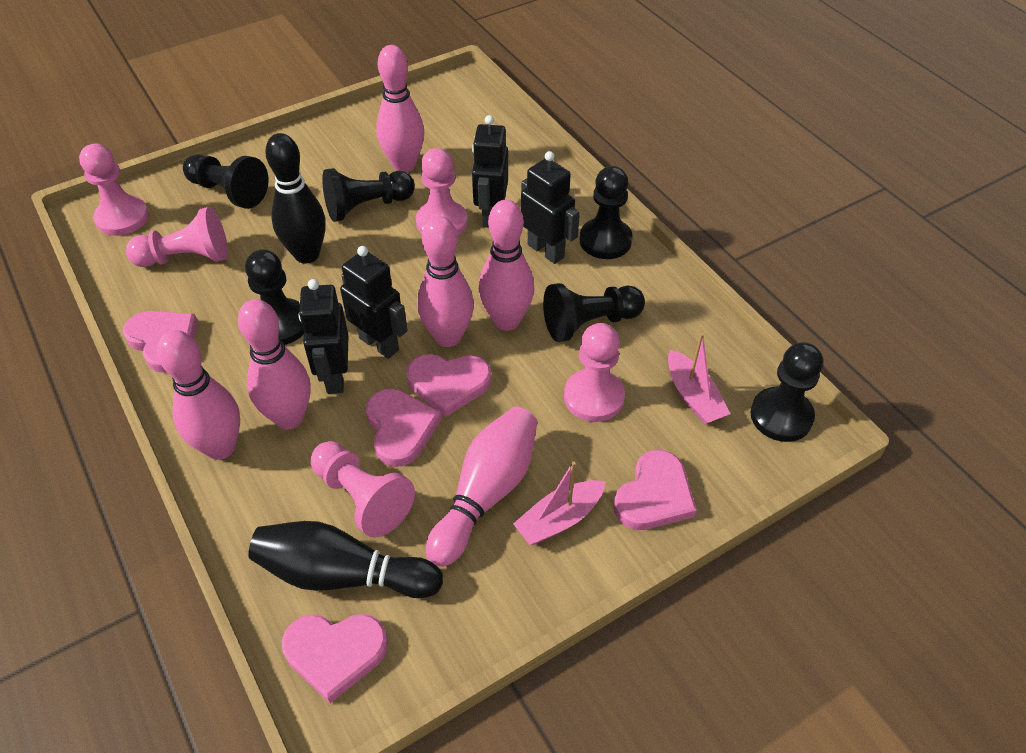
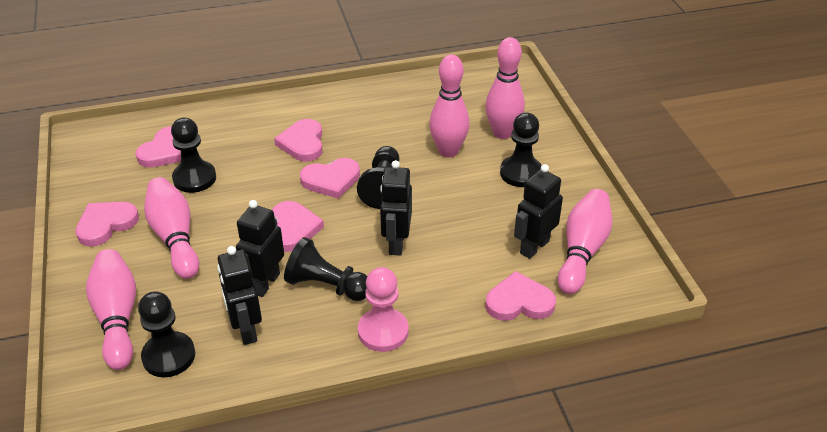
black bowling pin: 2 -> 0
black pawn: 6 -> 5
pink boat: 2 -> 0
pink bowling pin: 6 -> 5
pink heart: 5 -> 6
pink pawn: 5 -> 1

